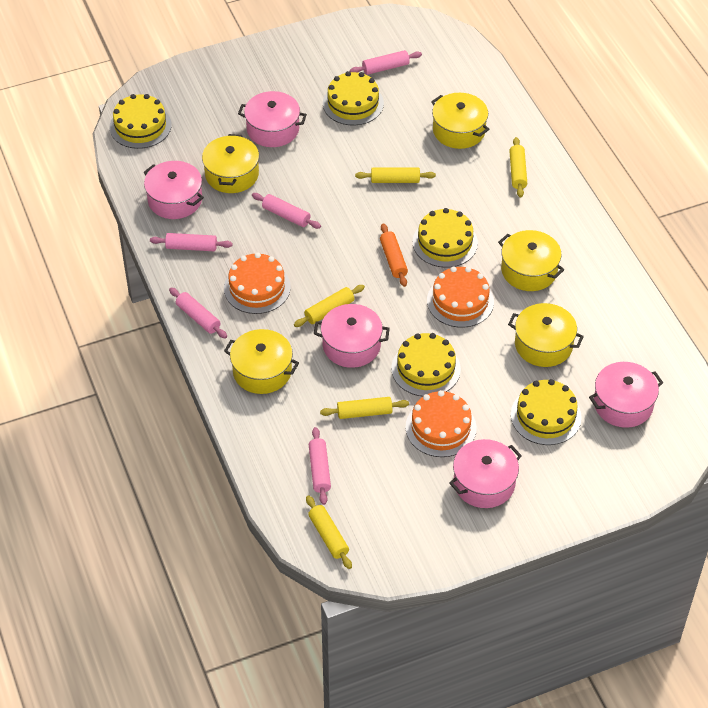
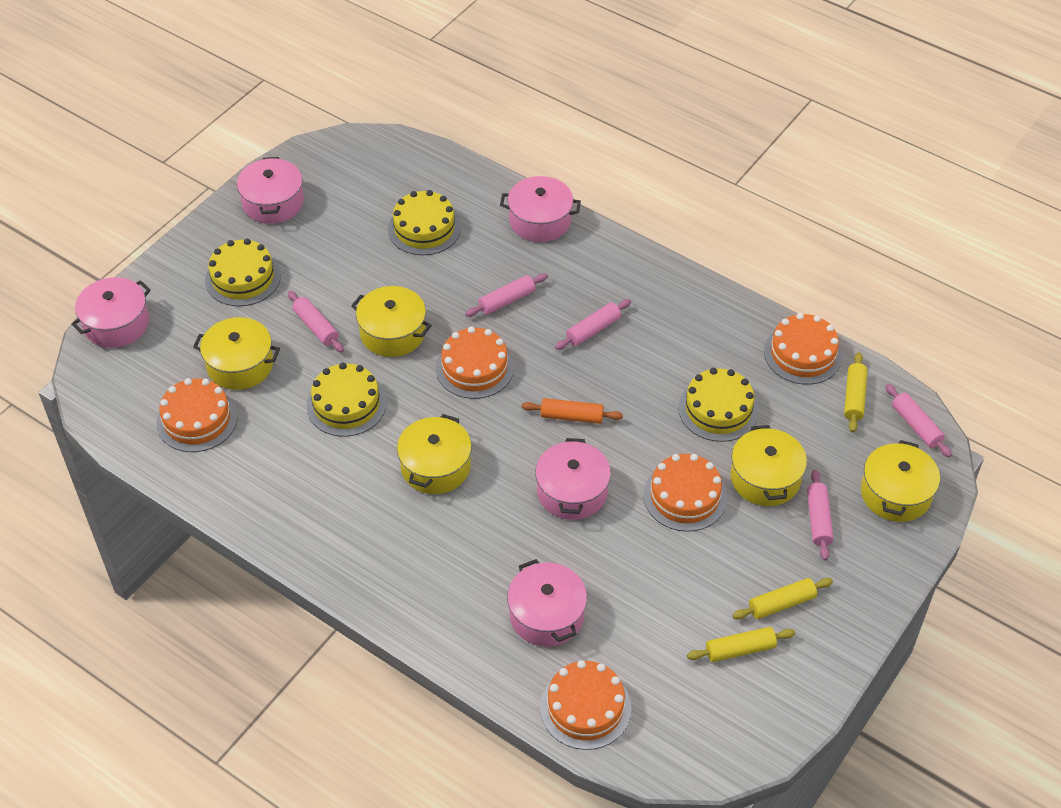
orange cake: 3 -> 5
yellow cake: 5 -> 4
yellow rolling pin: 5 -> 3

